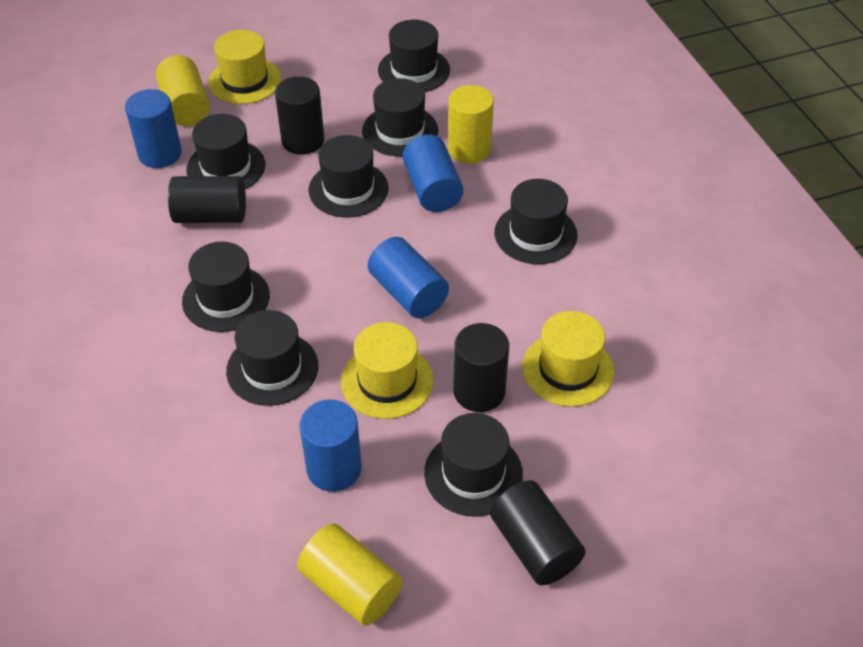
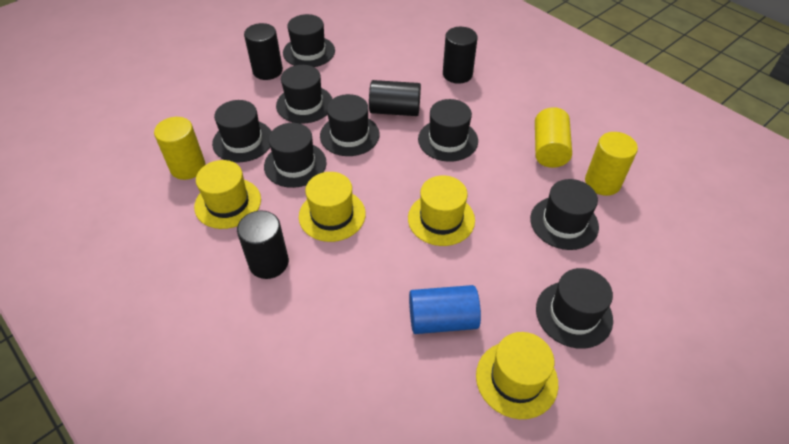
blue cylinder: 4 -> 1
yellow hat: 3 -> 4

